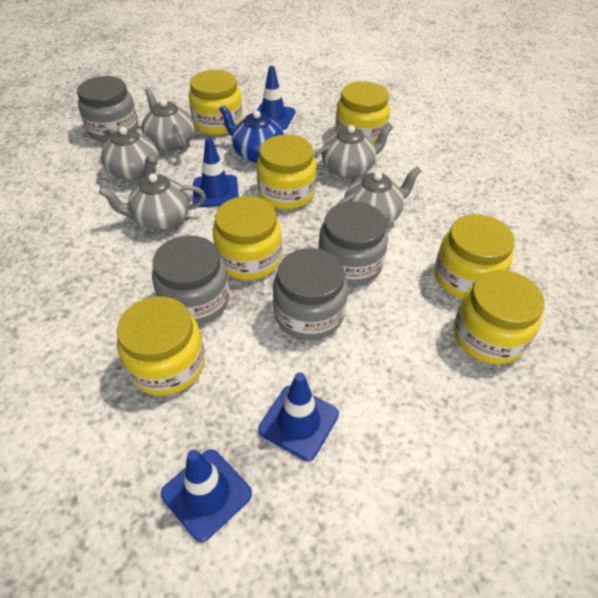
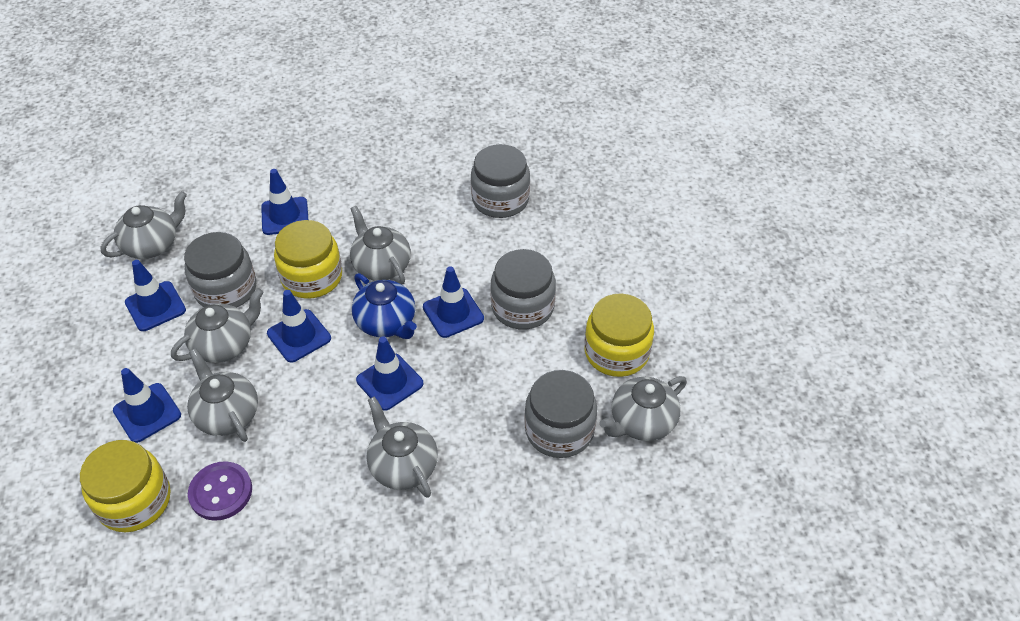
blue traffic cone: 4 -> 6
grey teapot: 5 -> 6
purple button: 0 -> 1
yellow jar: 7 -> 3

